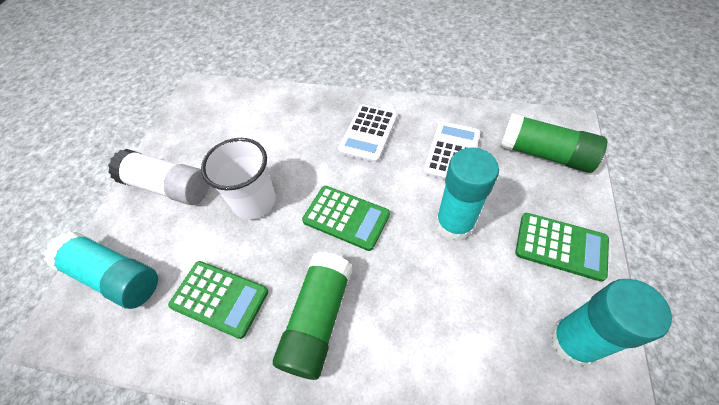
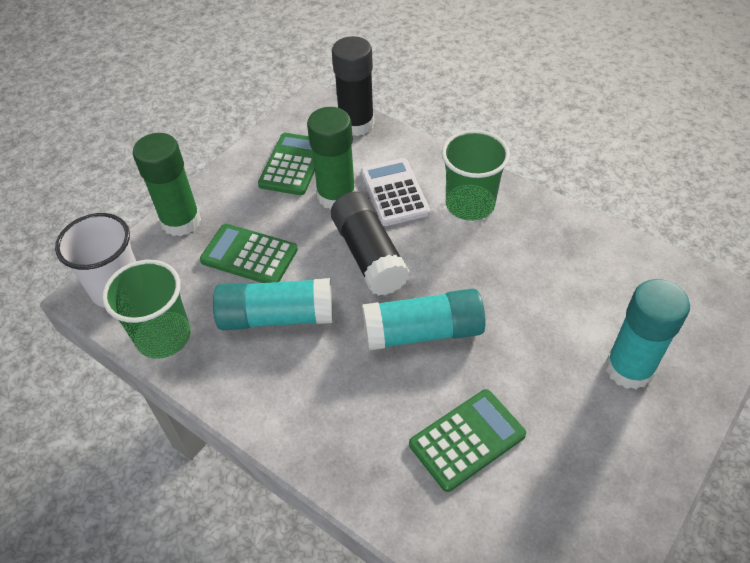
black glue stick: 0 -> 2
green cup: 0 -> 2
white calculator: 2 -> 1
white glue stick: 1 -> 0

